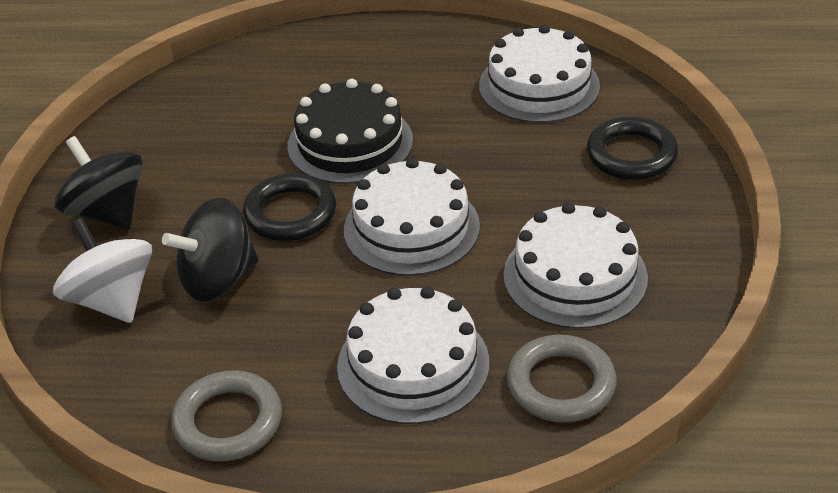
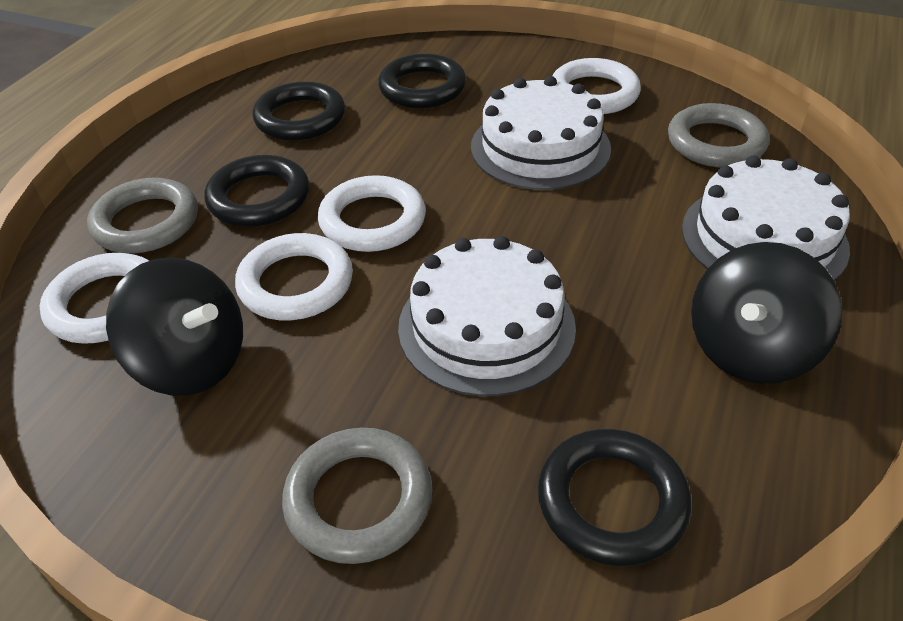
black cake: 1 -> 0
black ring: 2 -> 4
grey ring: 2 -> 3
white cake: 4 -> 3
white ring: 0 -> 4
white spinning top: 1 -> 0

